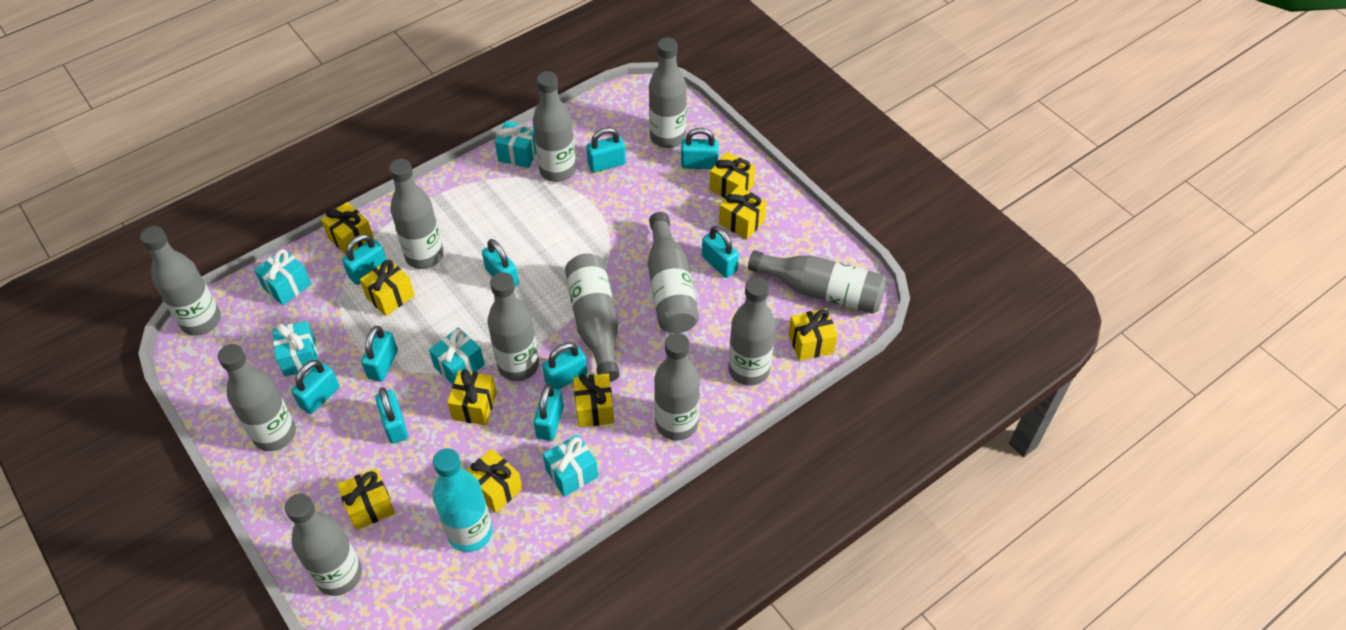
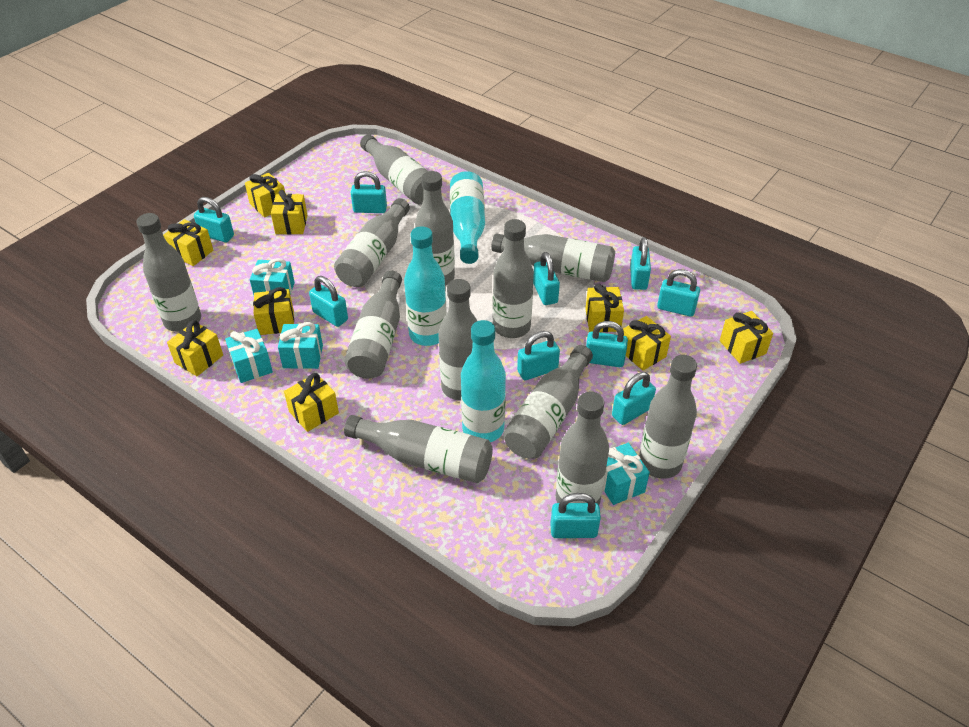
turquoise bottle: 1 -> 3
turquoise gift: 5 -> 4

